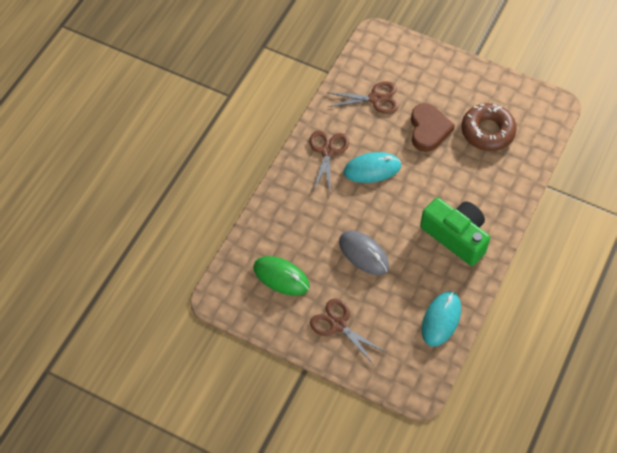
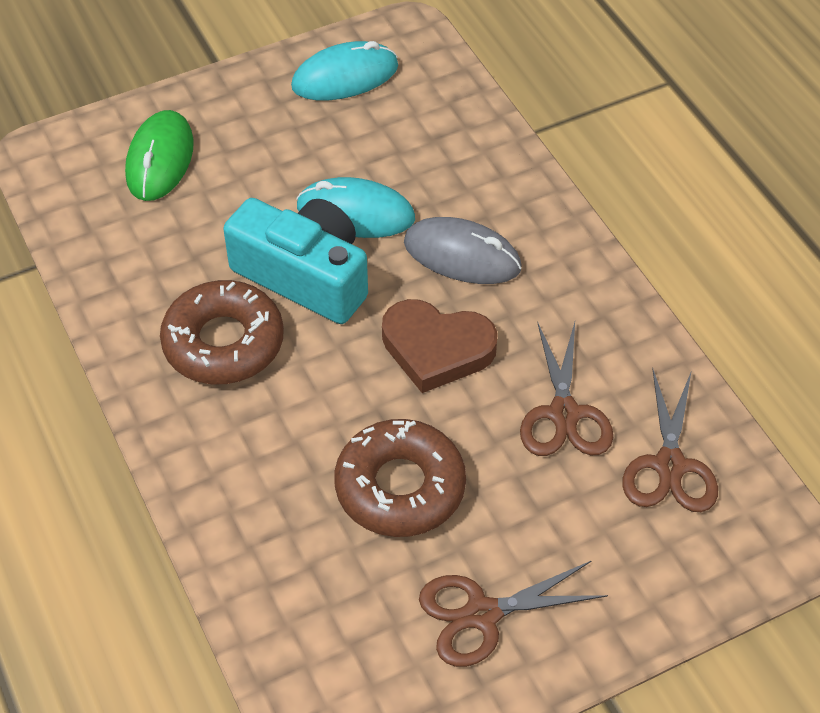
brown donut: 1 -> 2
green camera: 1 -> 0
turquoise camera: 0 -> 1

